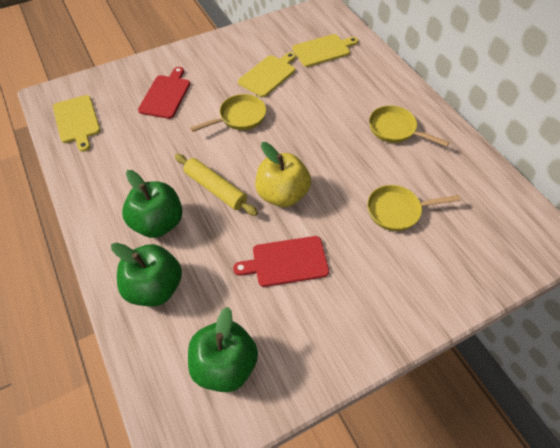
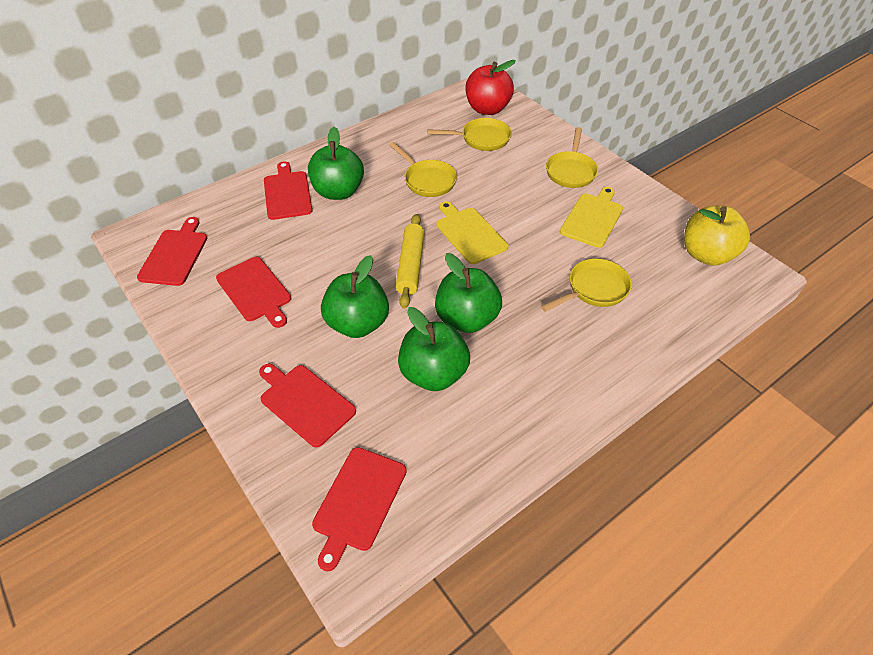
green apple: 3 -> 4
red apple: 0 -> 1
red cutting board: 2 -> 5
yellow cutting board: 3 -> 2
yellow pan: 3 -> 4

